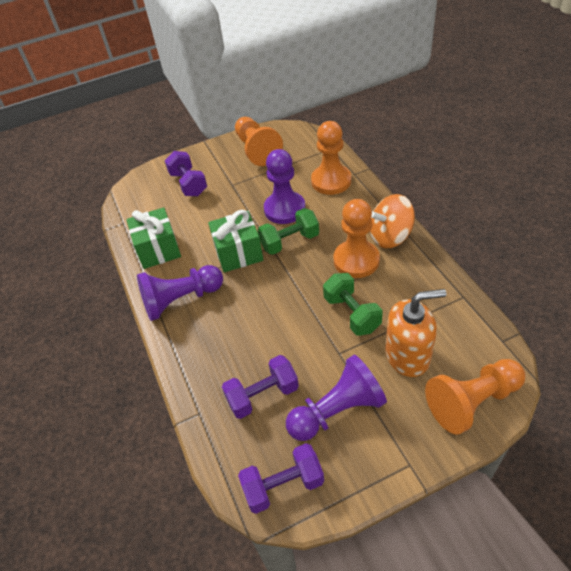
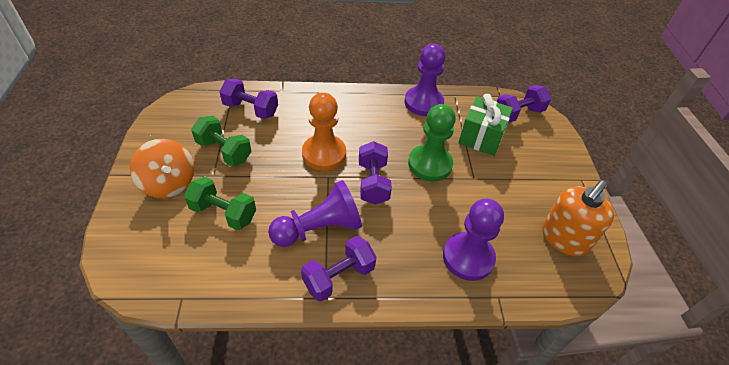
green gift: 2 -> 1
green pawn: 0 -> 1
orange pawn: 4 -> 1
purple dumbbell: 3 -> 4

